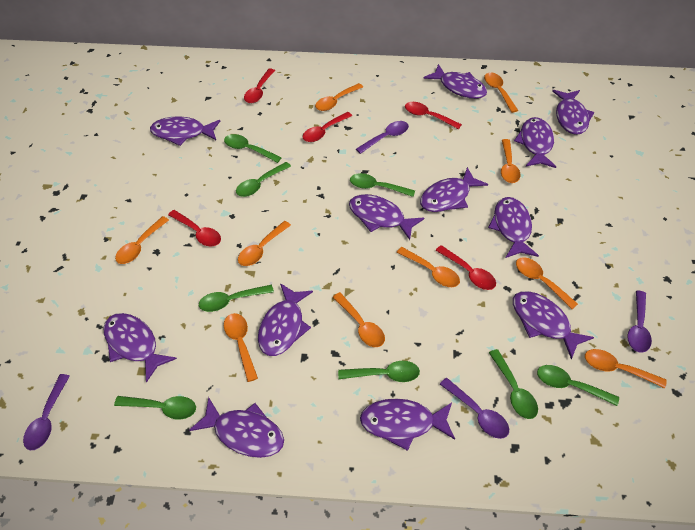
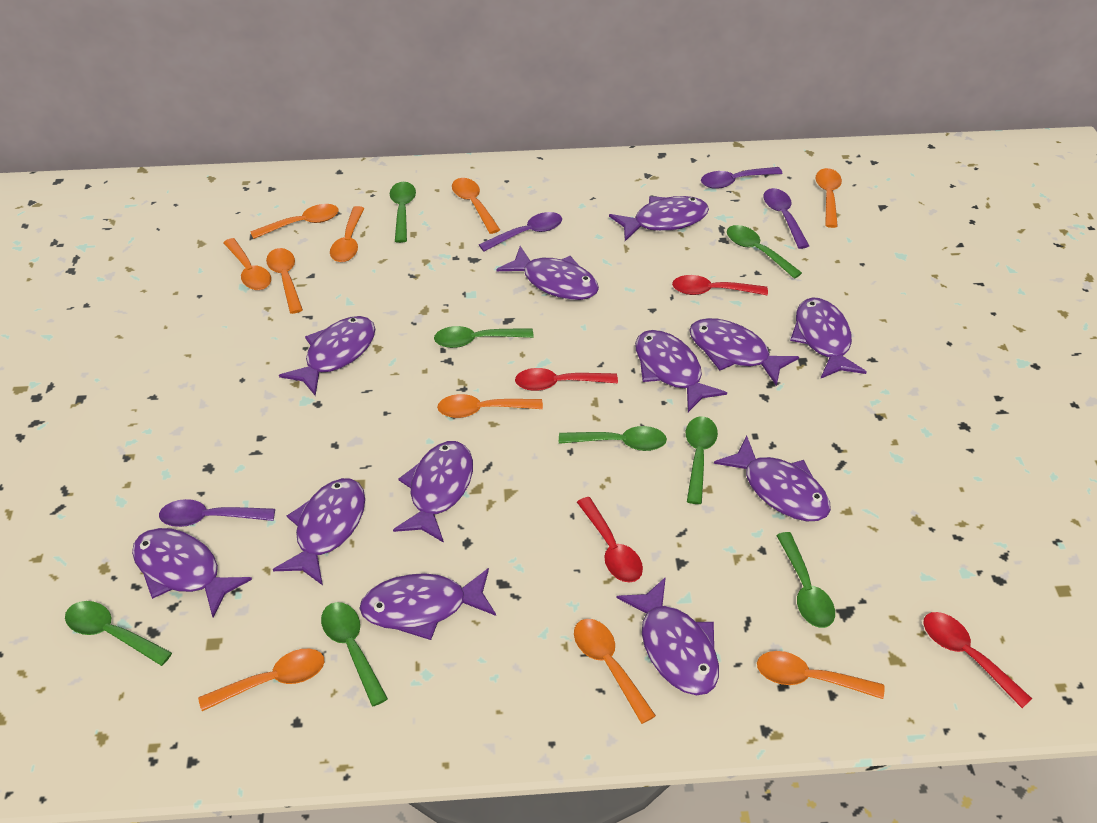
red spoon: 5 -> 4

